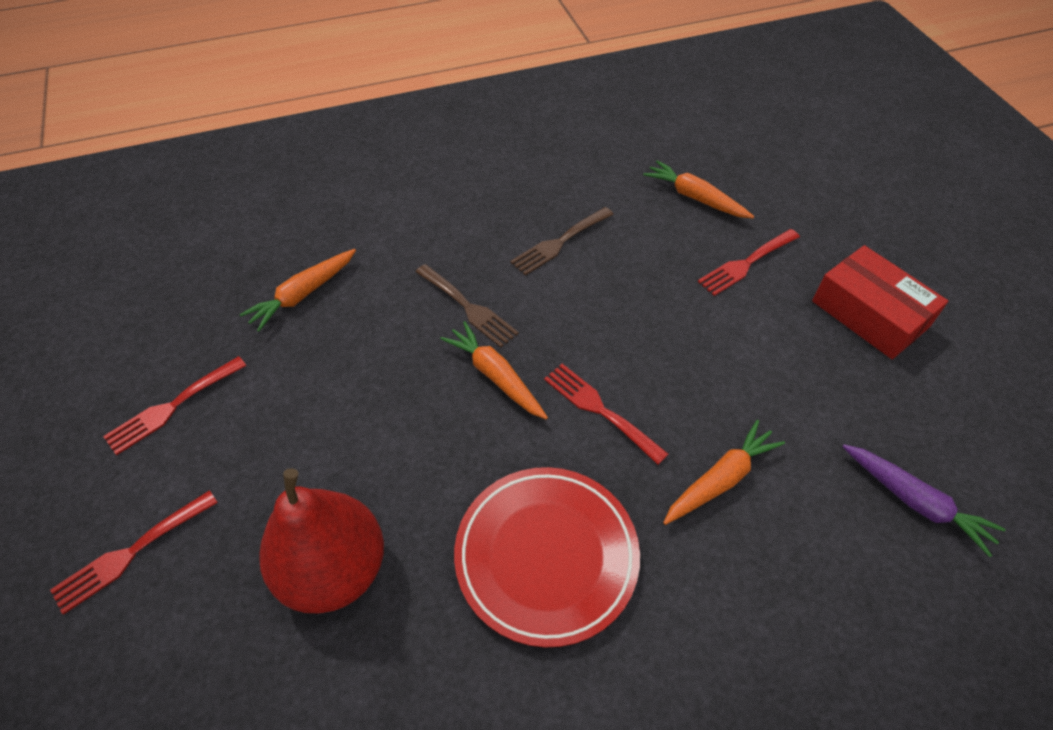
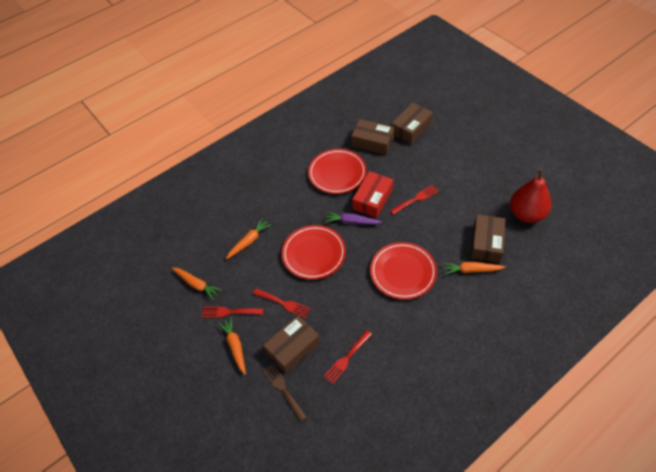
brown box: 0 -> 4
brown fork: 2 -> 1
red plate: 1 -> 3

